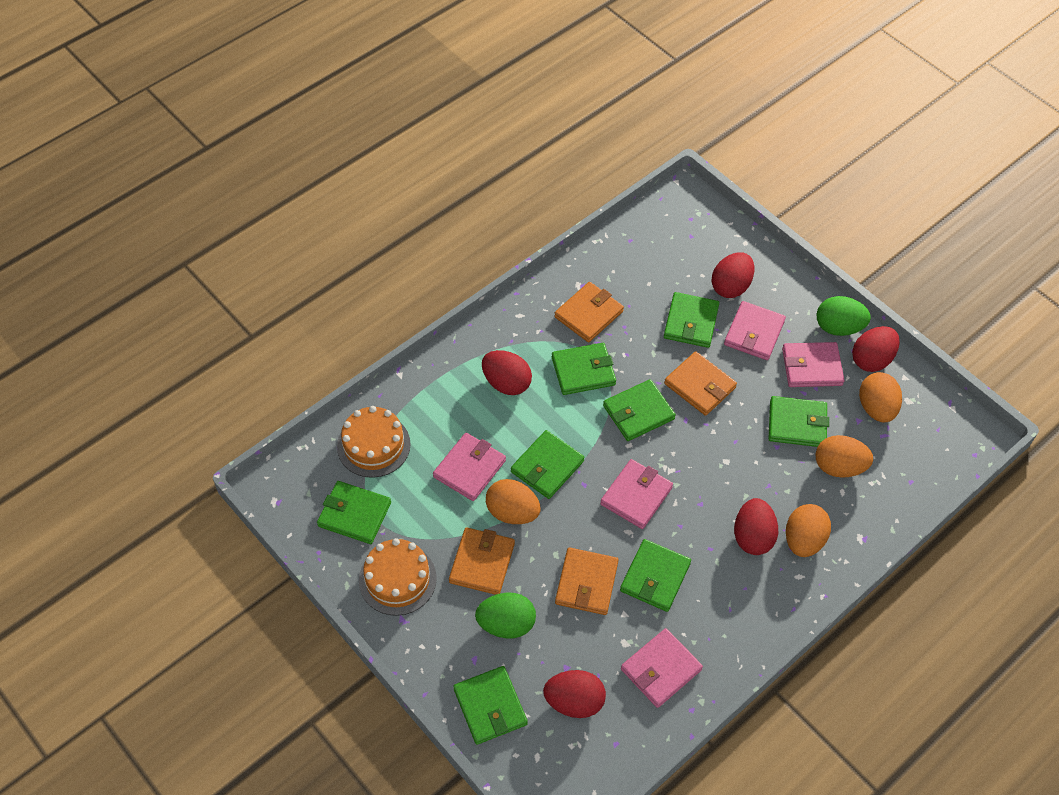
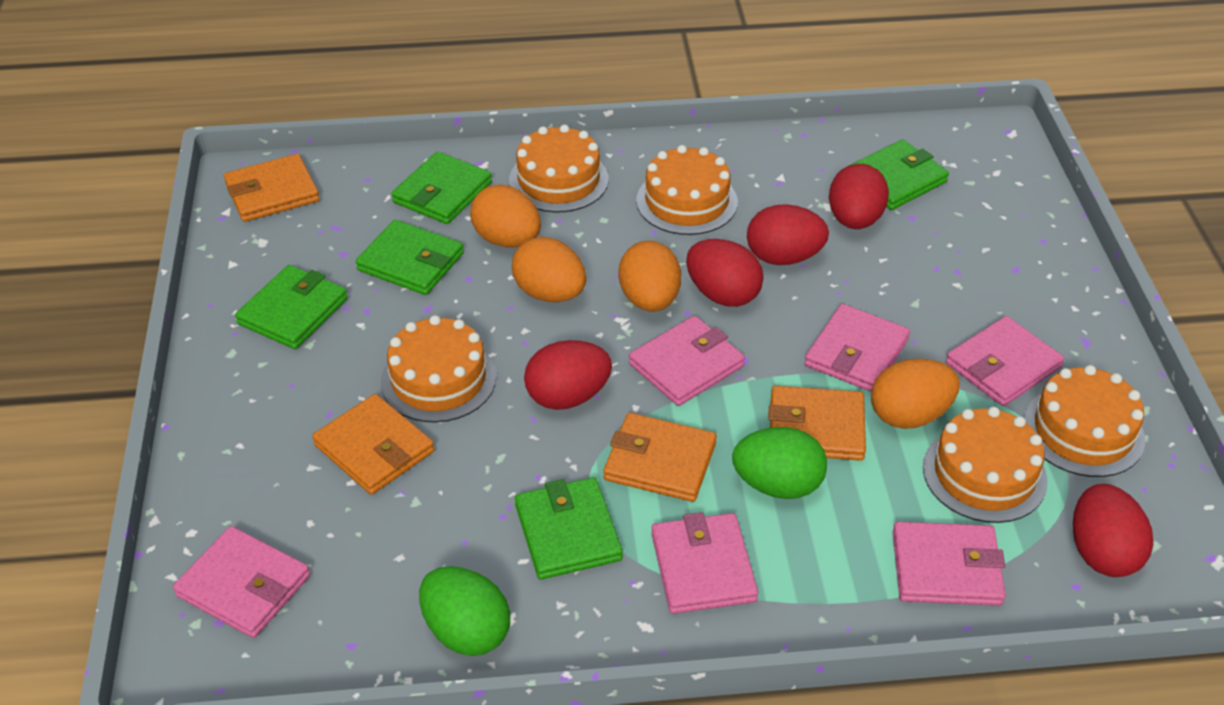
green wallet: 8 -> 5
orange cake: 2 -> 5
pink wallet: 5 -> 6

